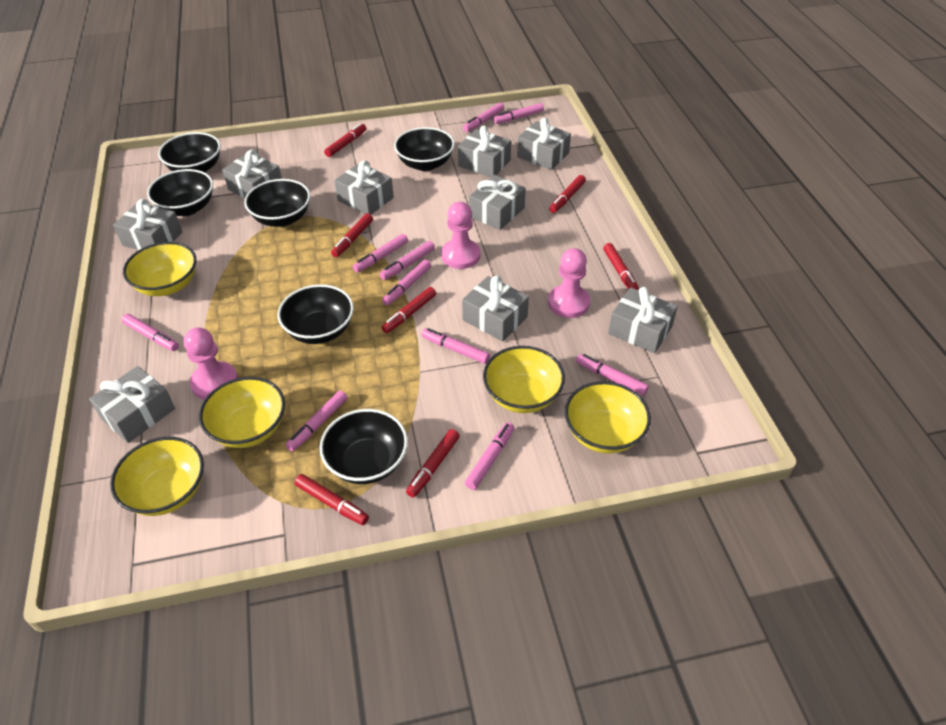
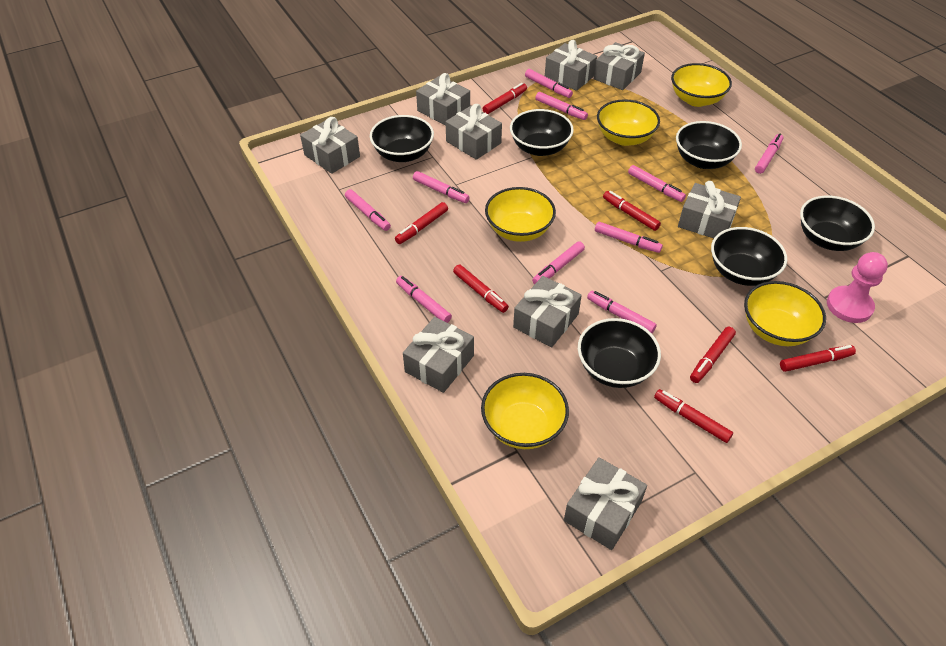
pink pawn: 3 -> 1

